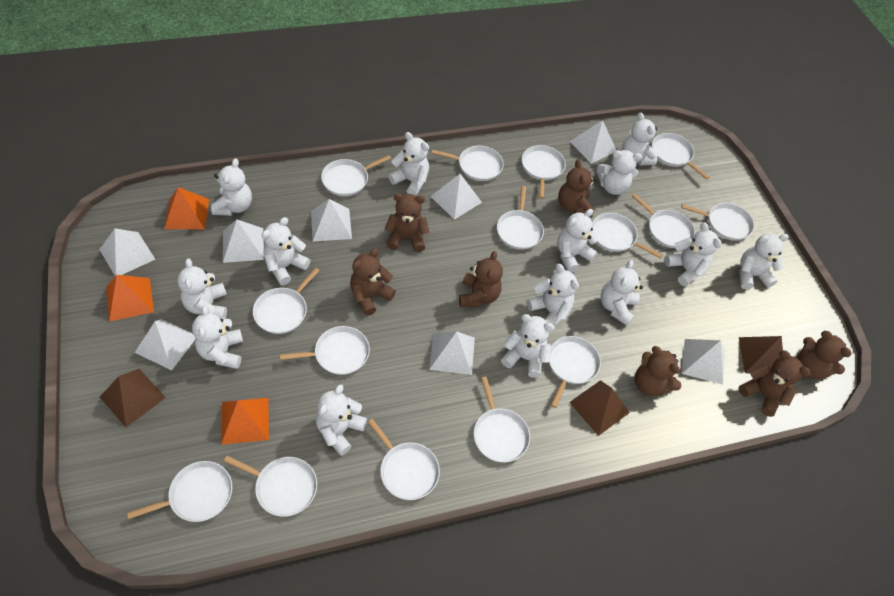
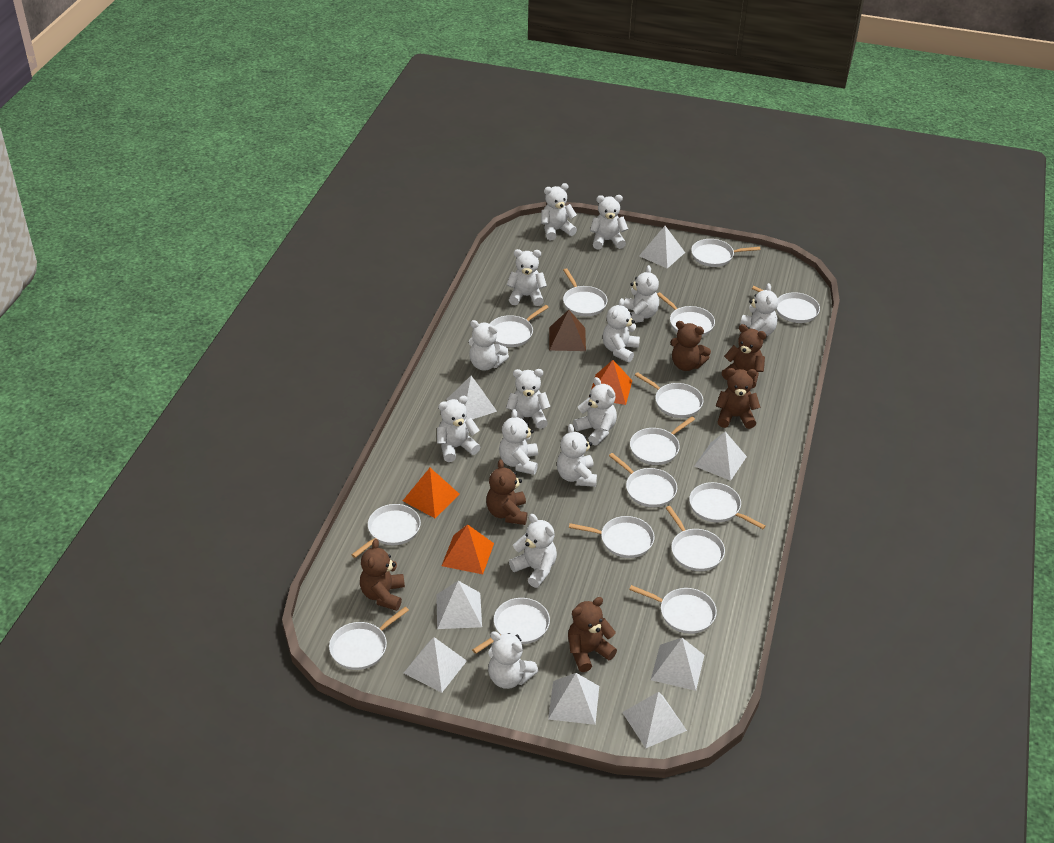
brown pyramid: 3 -> 1
brown teddy bear: 7 -> 6

